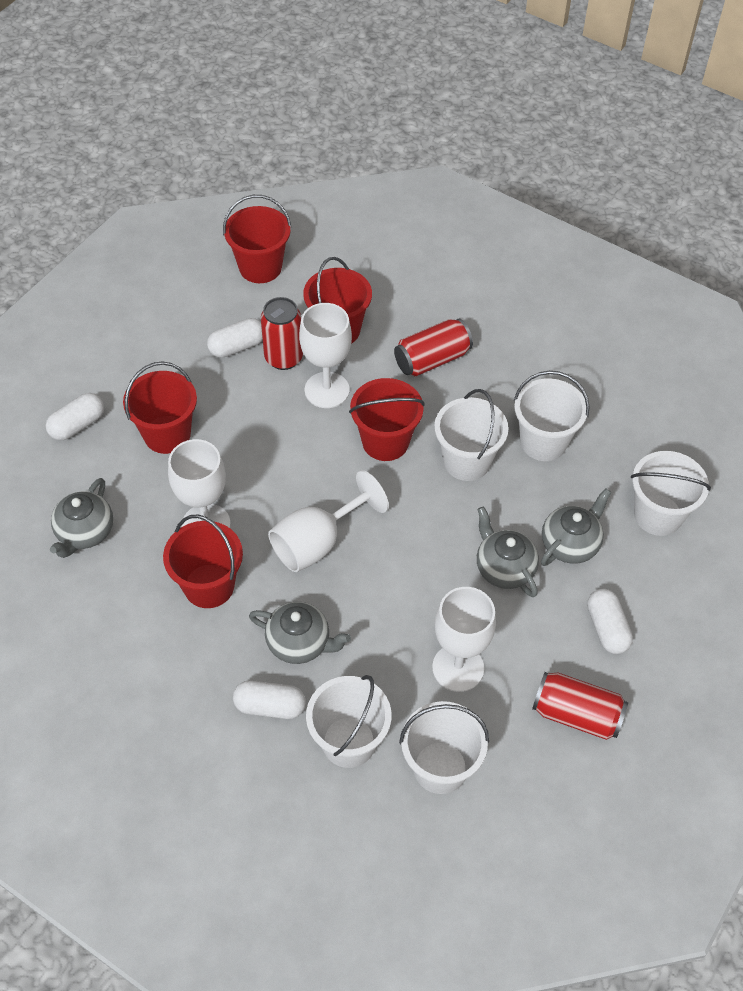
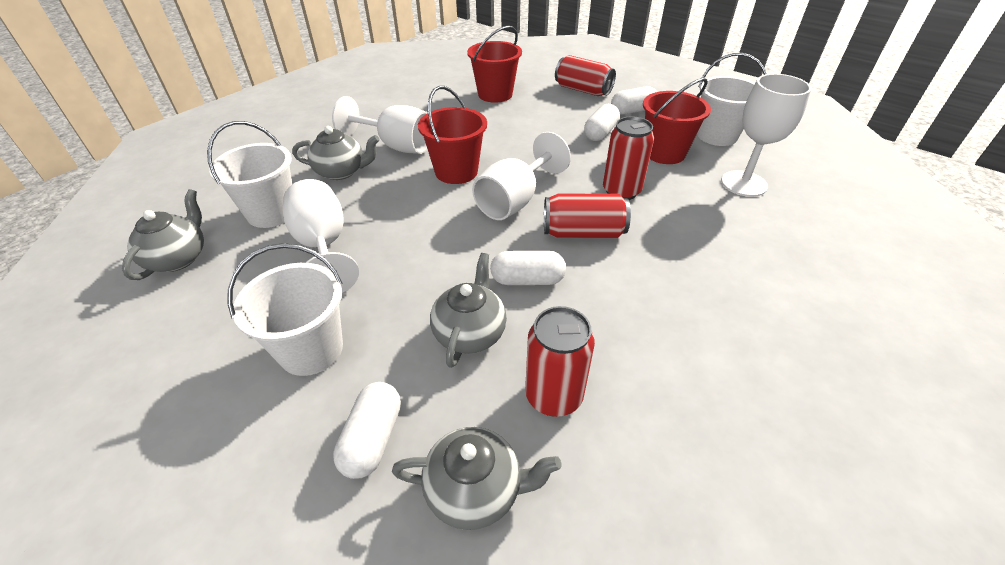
red bucket: 5 -> 3
red can: 3 -> 4
white bucket: 5 -> 3

